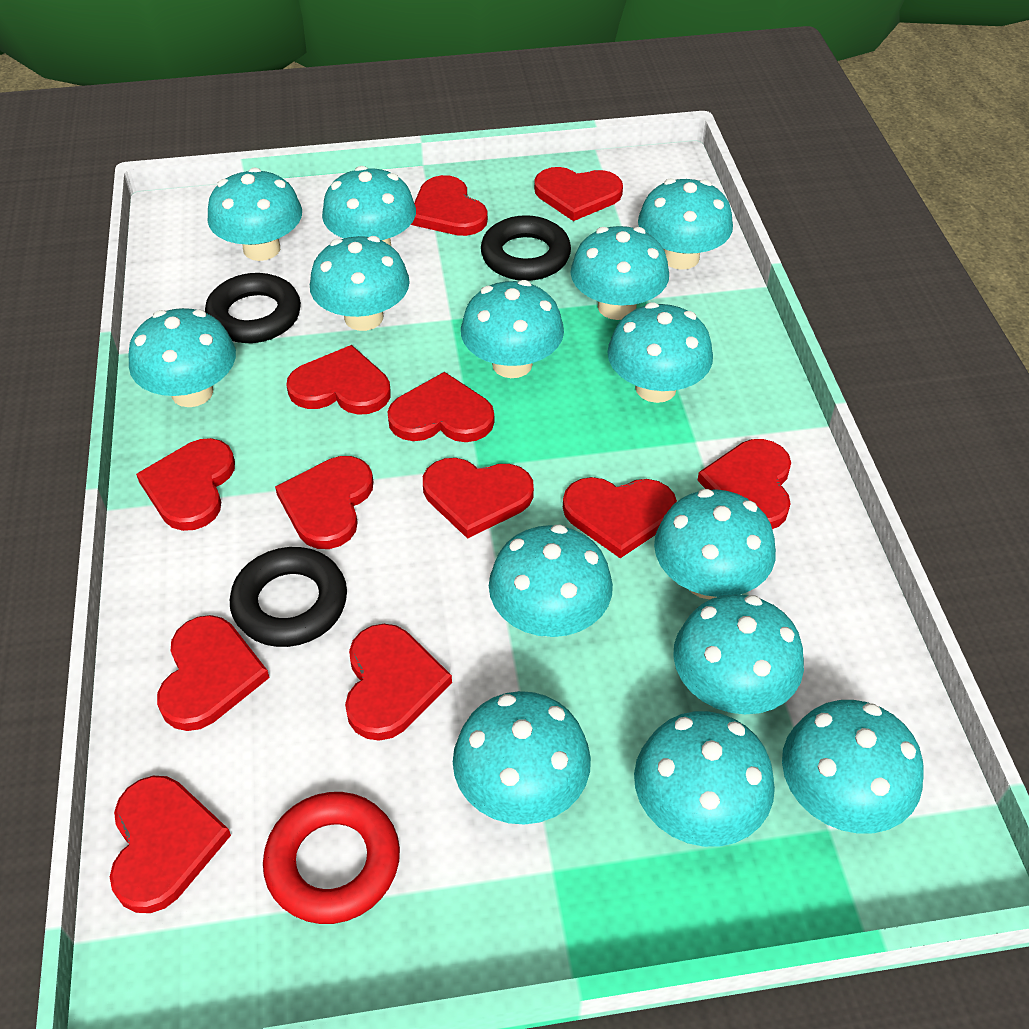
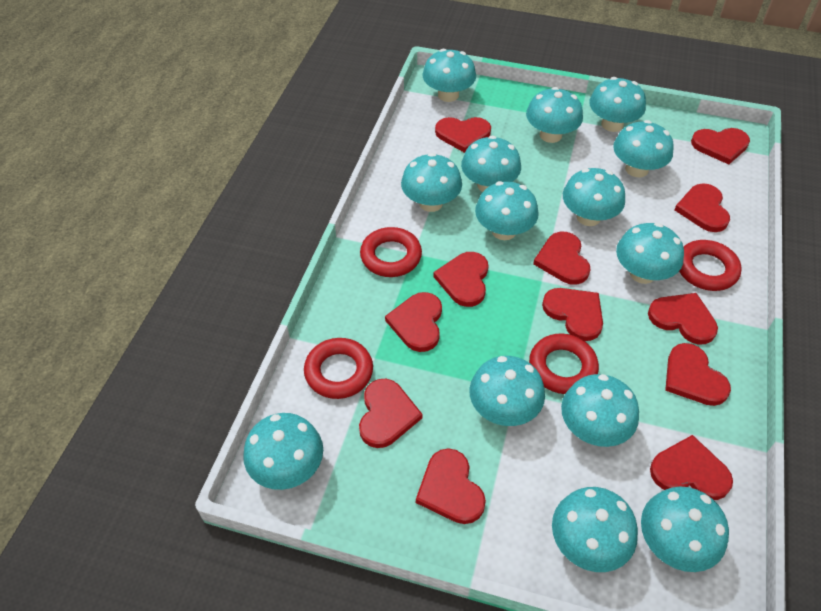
black ring: 3 -> 0
red ring: 1 -> 4

